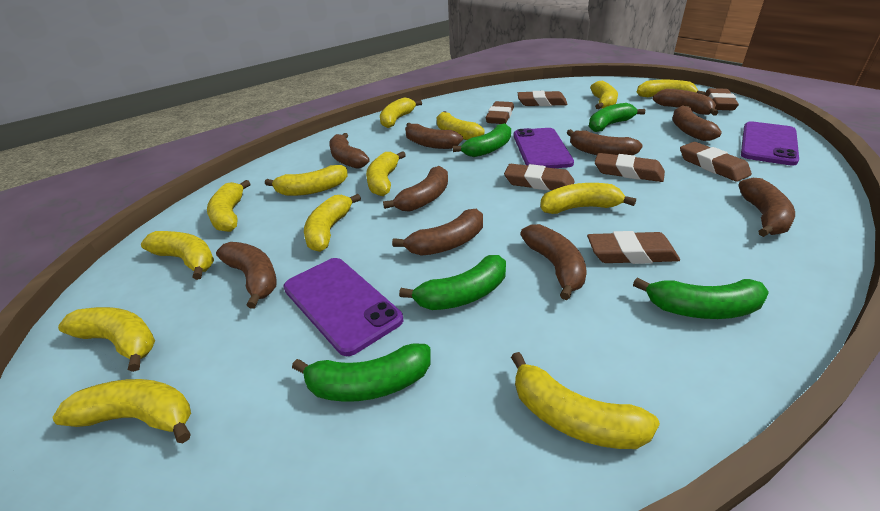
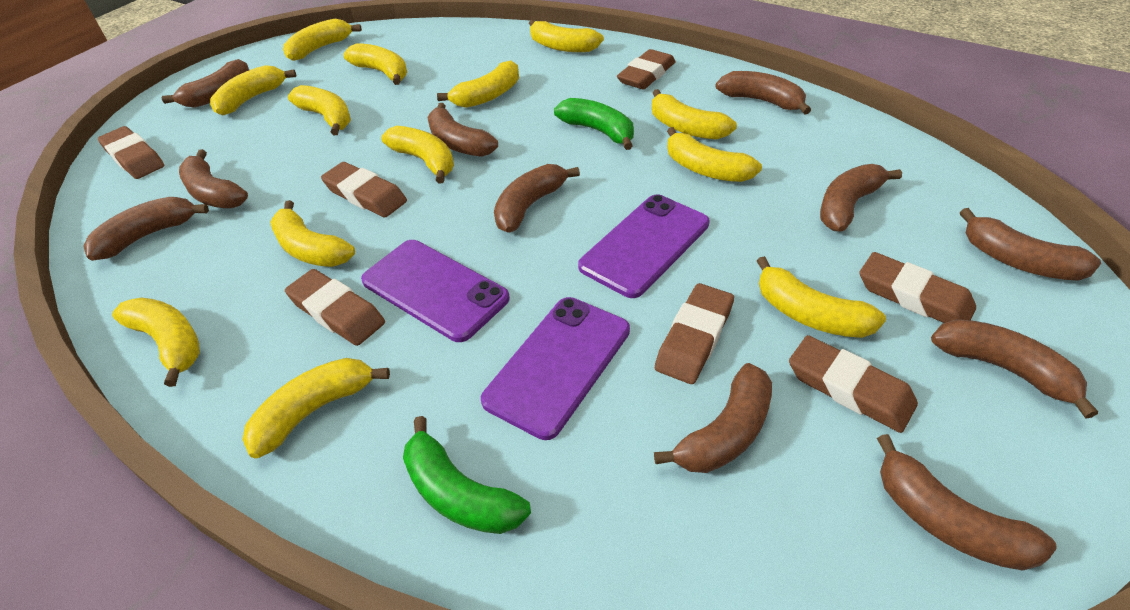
brown banana: 10 -> 11
green banana: 5 -> 2

